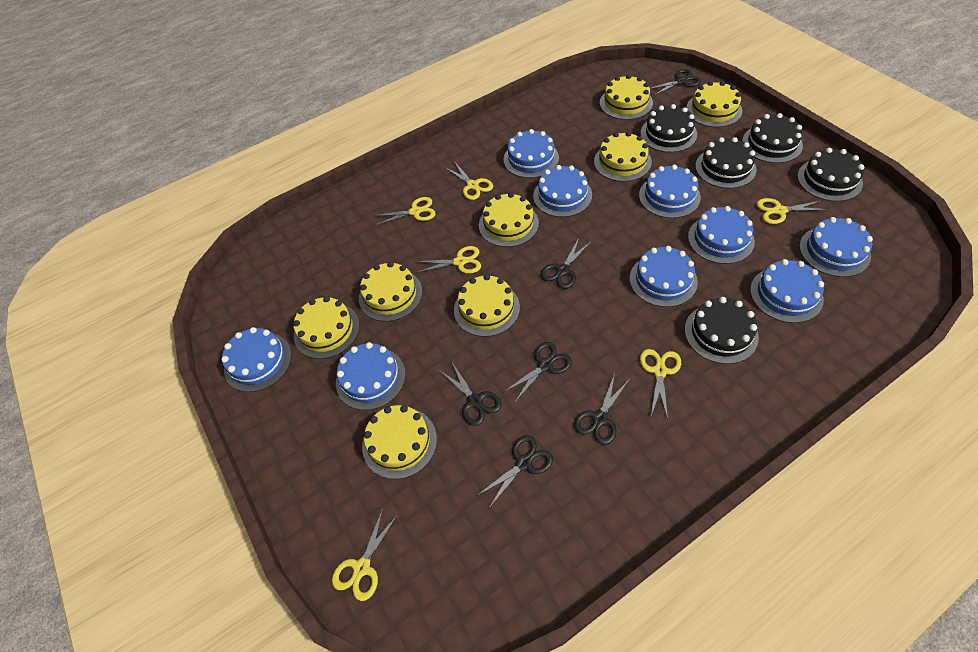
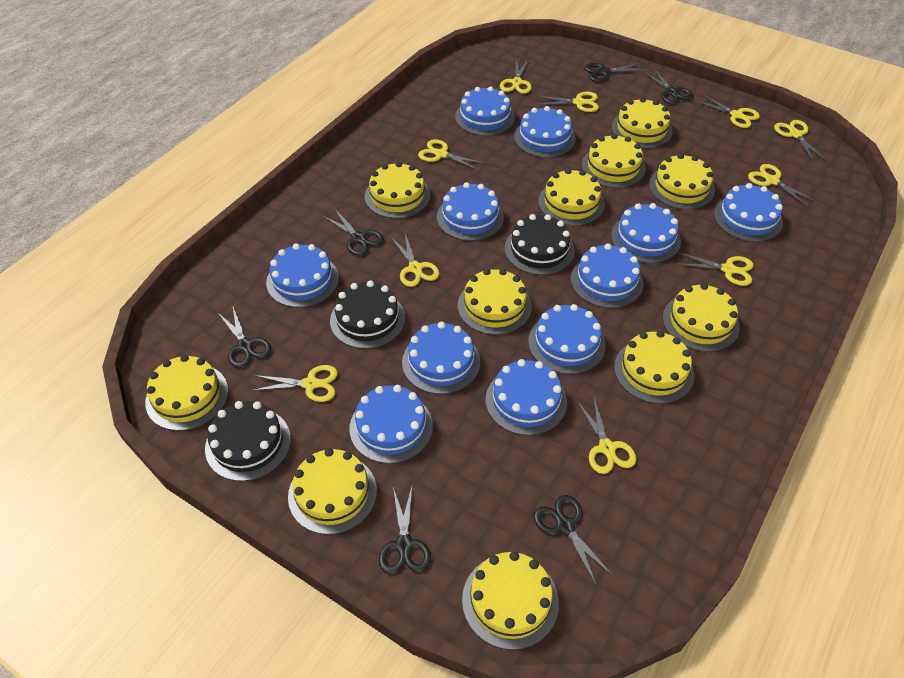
black cake: 5 -> 3
blue cake: 9 -> 11
yellow cake: 8 -> 11
yellow scissors: 6 -> 10

